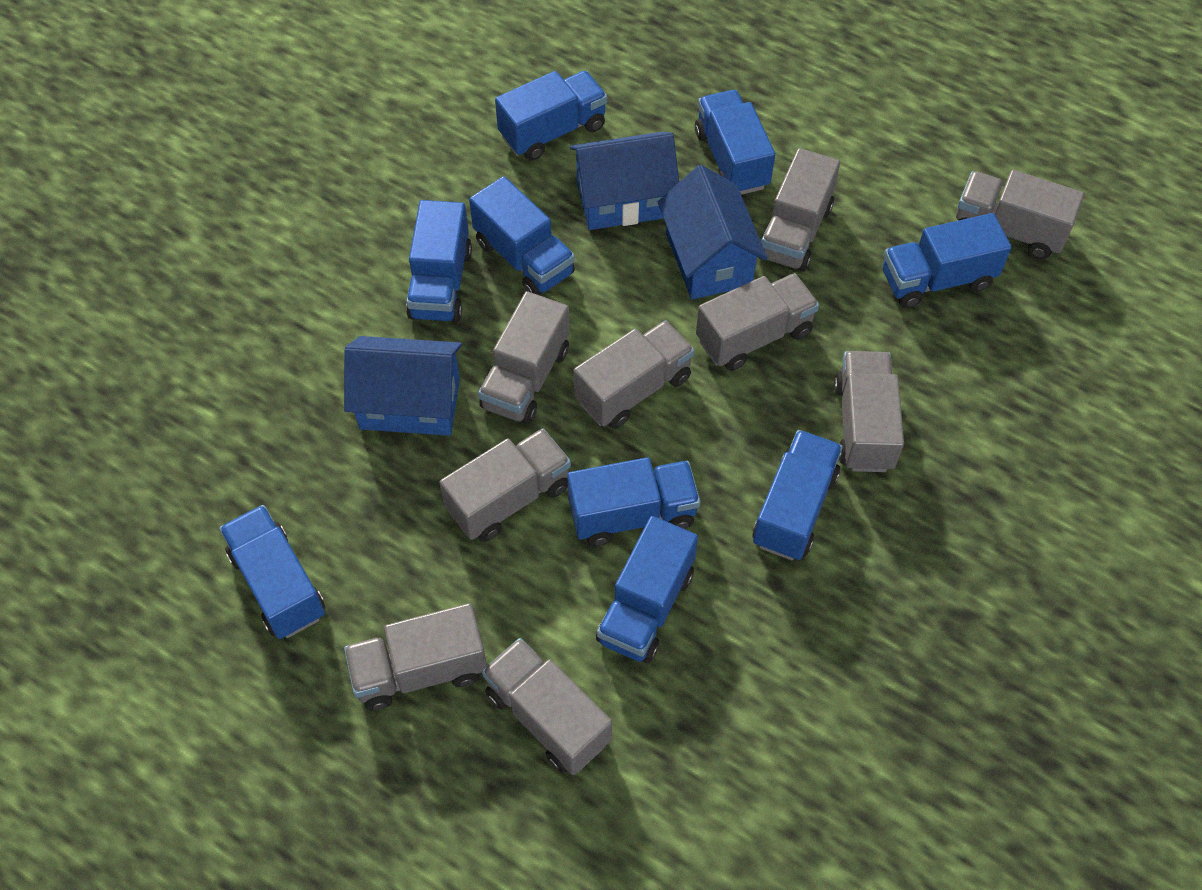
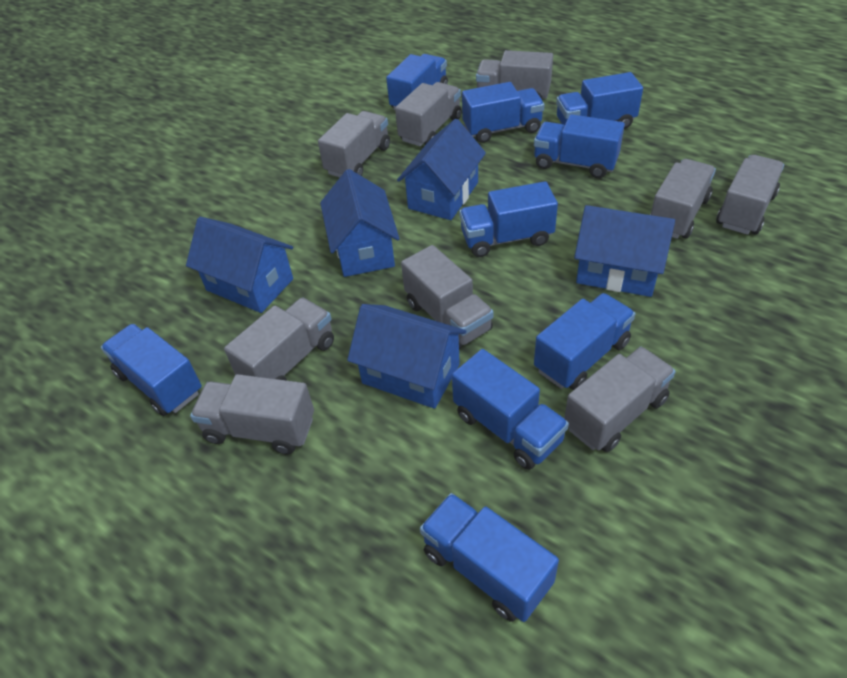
blue house: 3 -> 5

